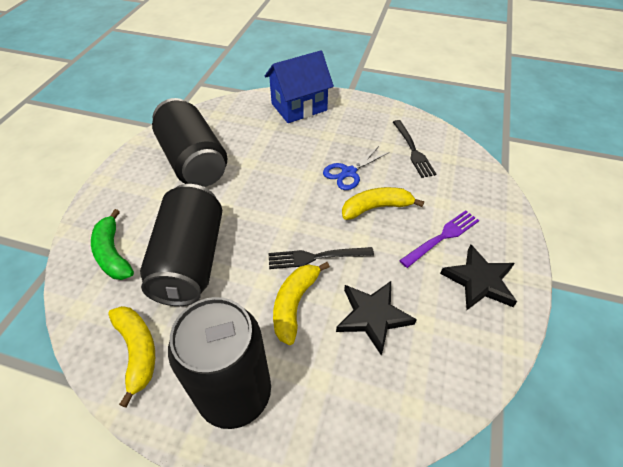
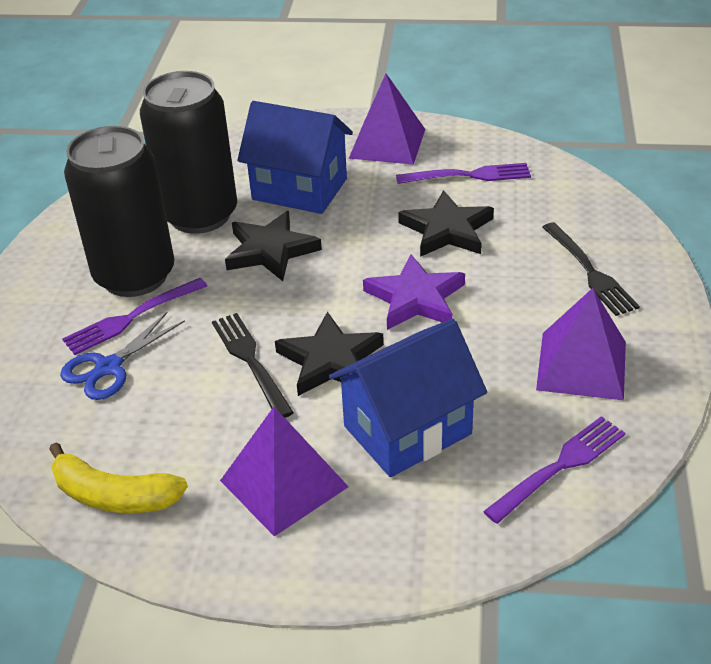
black can: 3 -> 2
black star: 2 -> 3
blue house: 1 -> 2
green banana: 1 -> 0
purple fork: 1 -> 3
purple pyramid: 0 -> 3
purple star: 0 -> 1
yellow banana: 3 -> 1

